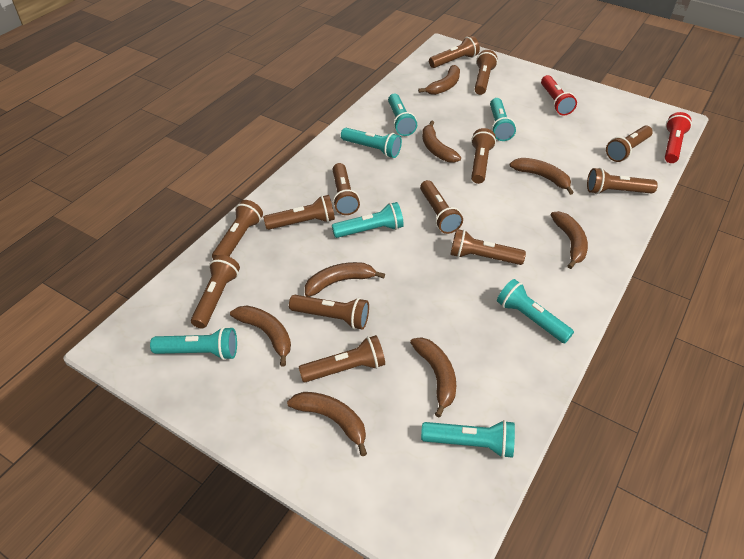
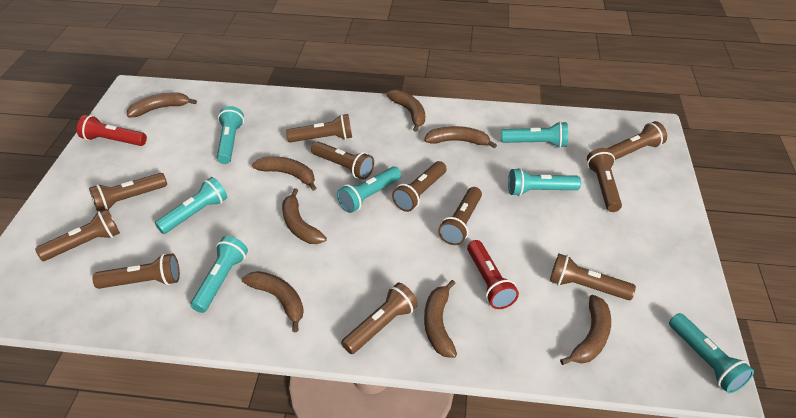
brown flashlight: 13 -> 11

